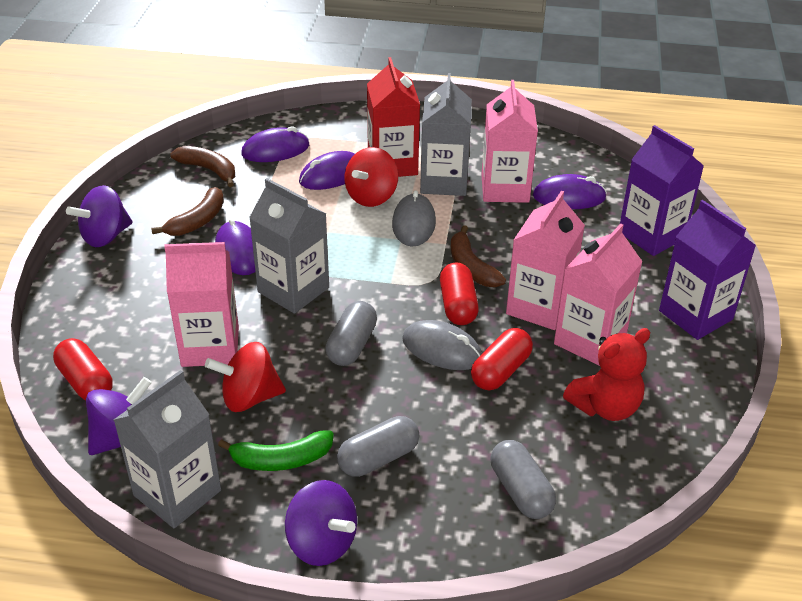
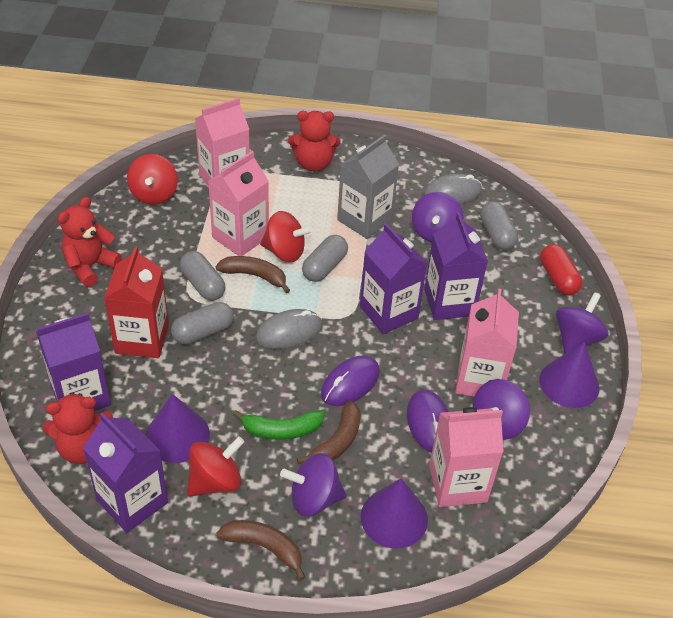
grey capsule: 3 -> 4
grey carton: 3 -> 1
purple carton: 2 -> 4
purple cone: 0 -> 3
purple mouse: 4 -> 2
purple spinning top: 3 -> 4
red capsule: 3 -> 1
red spinning top: 2 -> 3
red teddy bear: 1 -> 3

